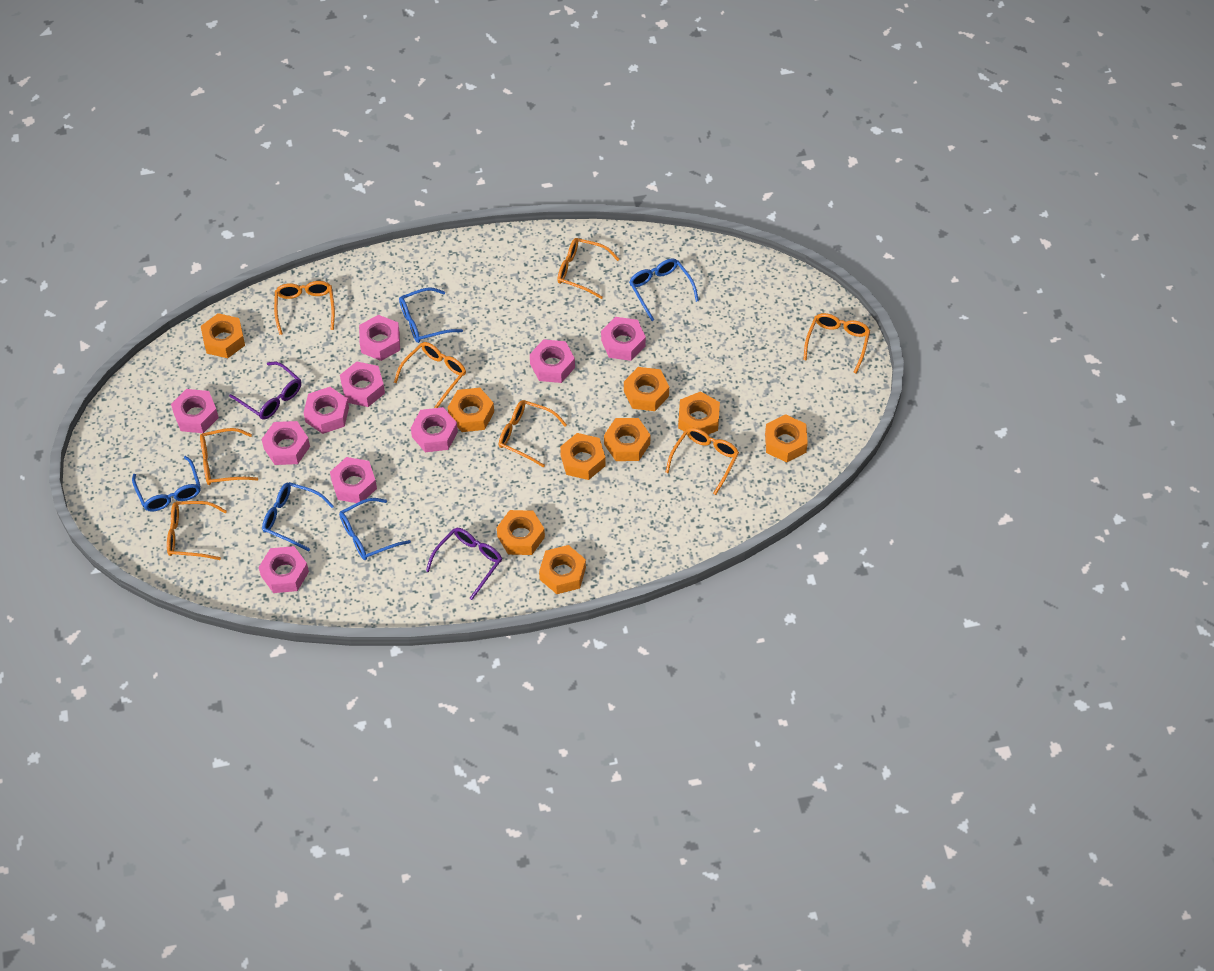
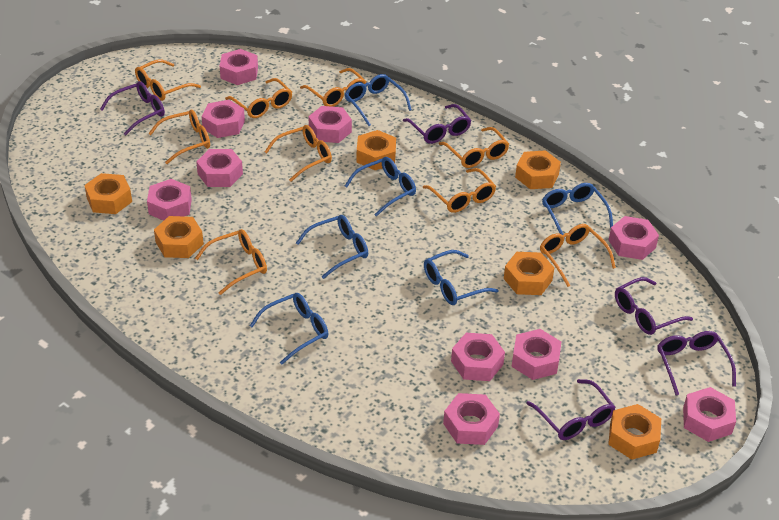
blue glasses: 5 -> 6
orange glasses: 8 -> 9
orange nut: 9 -> 6
purple glasses: 2 -> 5

